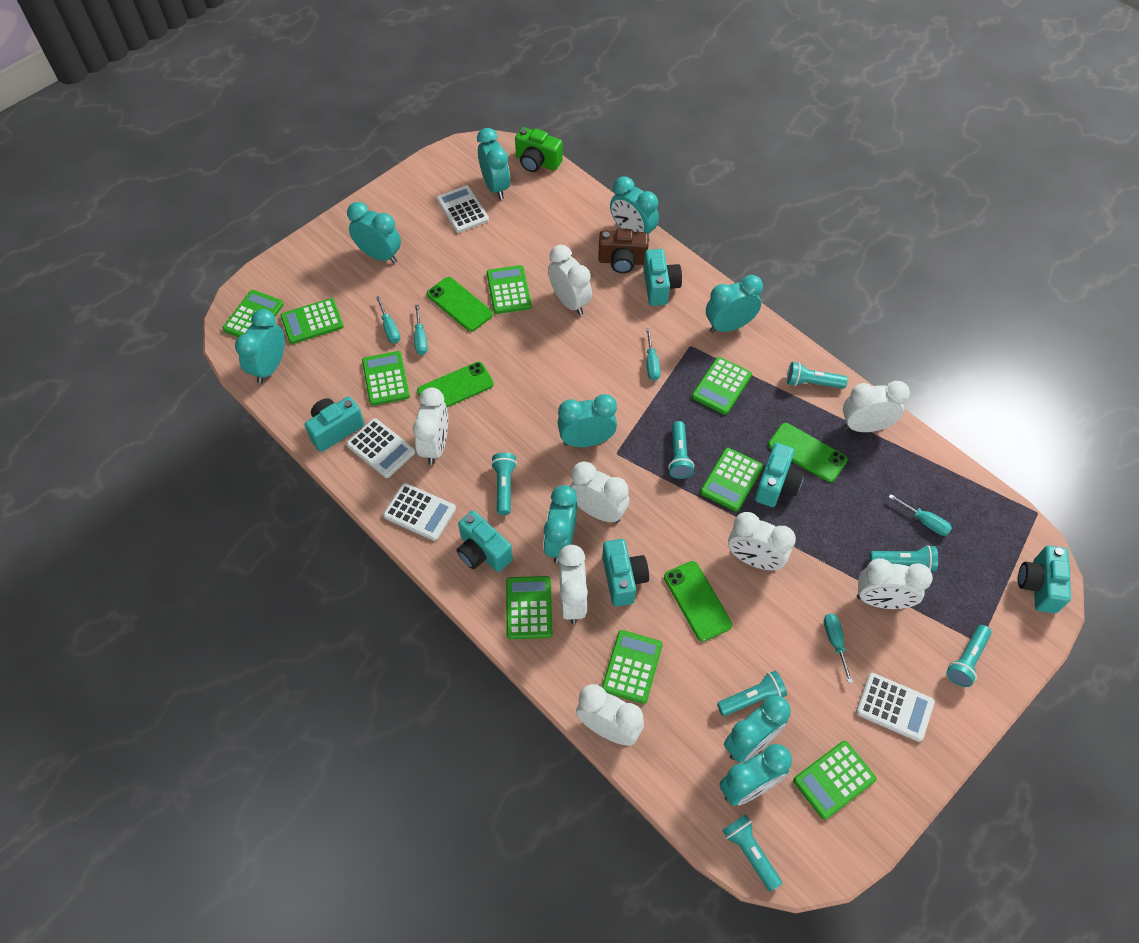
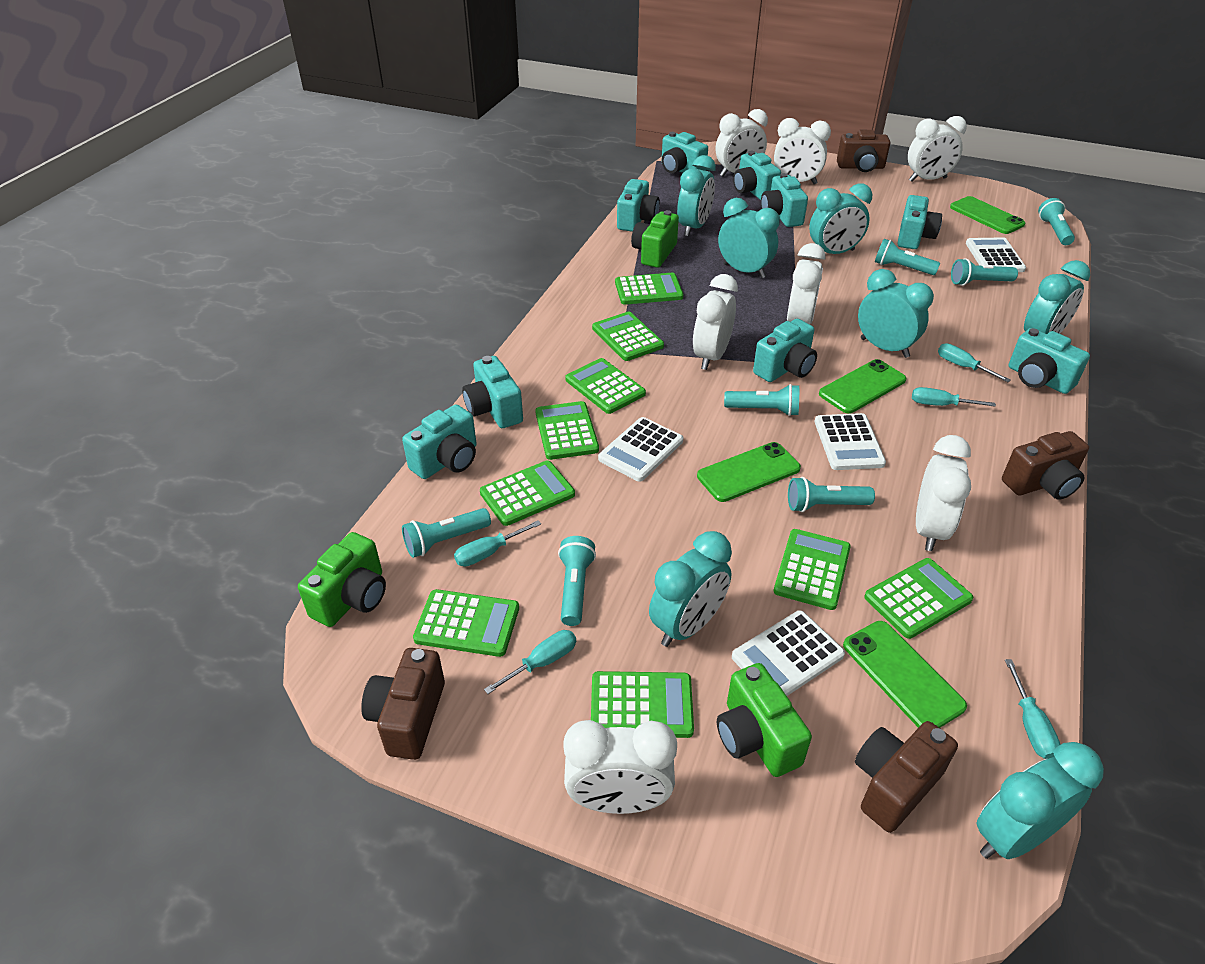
brown camera: 1 -> 4
green camera: 1 -> 3
turquoise camera: 6 -> 9
turquoise clock: 9 -> 7
white clock: 8 -> 7

